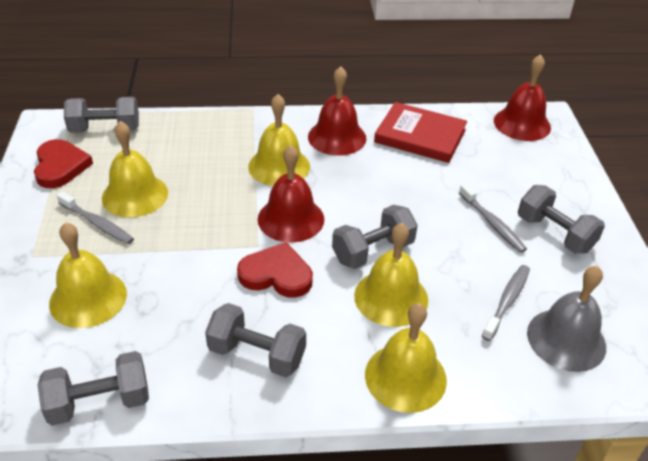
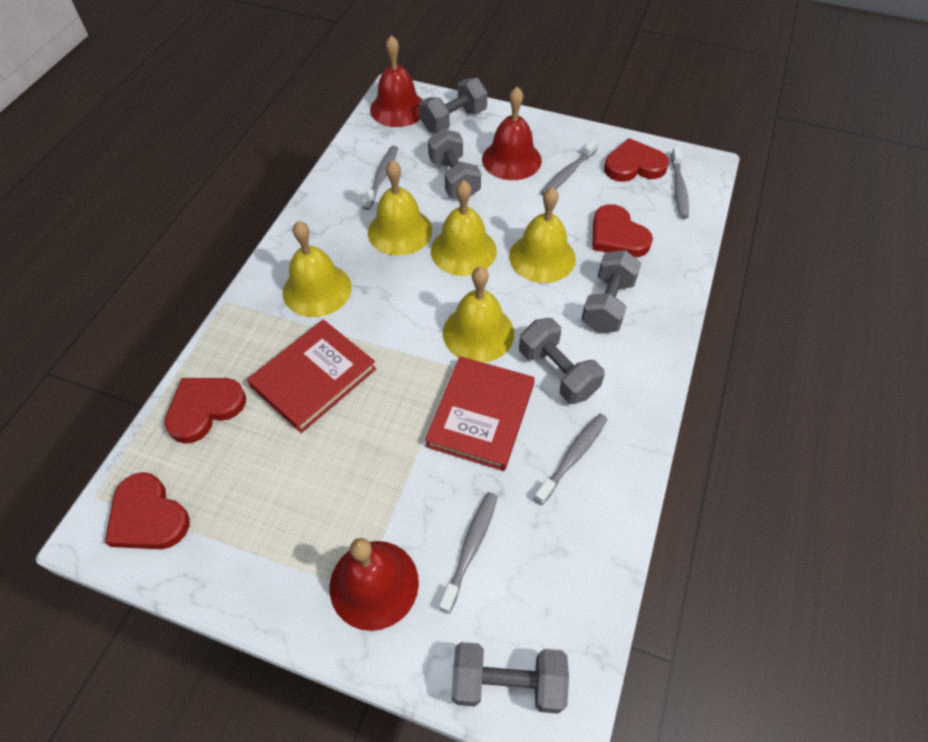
grey bell: 1 -> 0
grey toothbrush: 3 -> 5
red book: 1 -> 2
red heart: 2 -> 4

